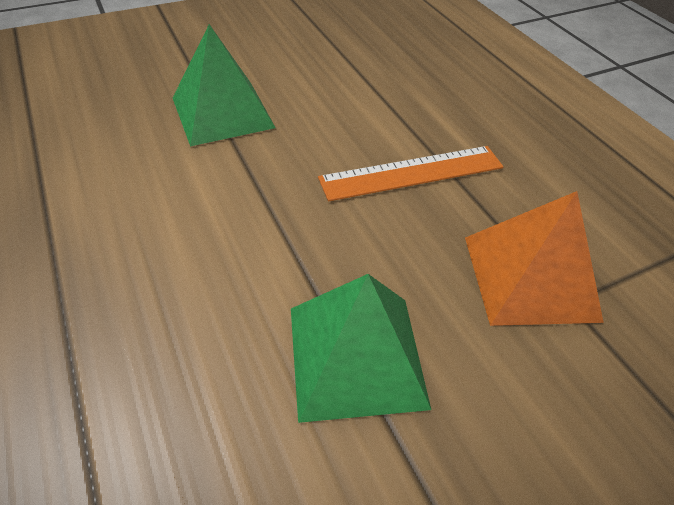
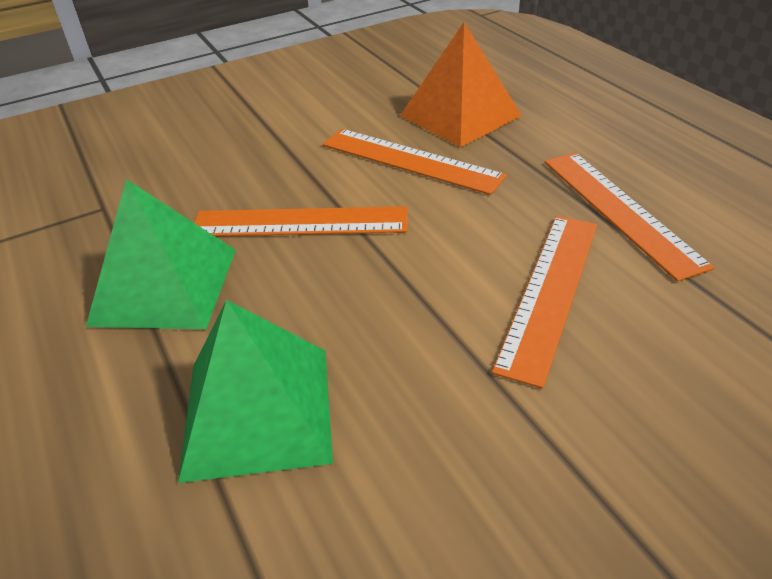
orange ruler: 1 -> 4

